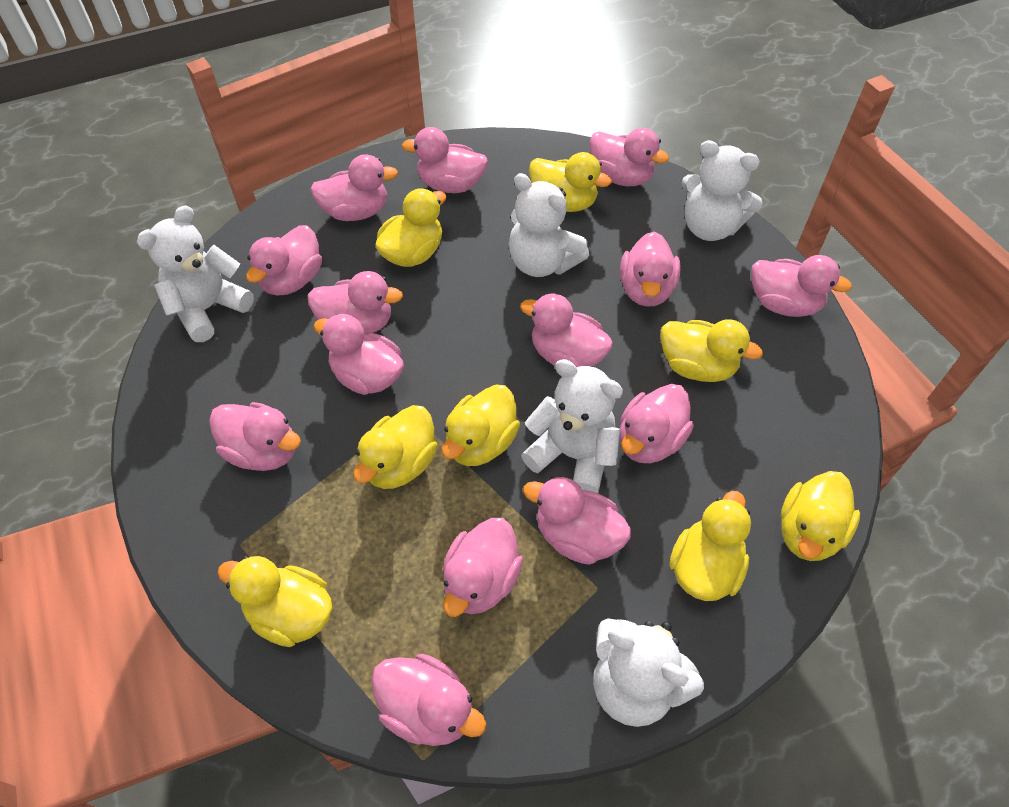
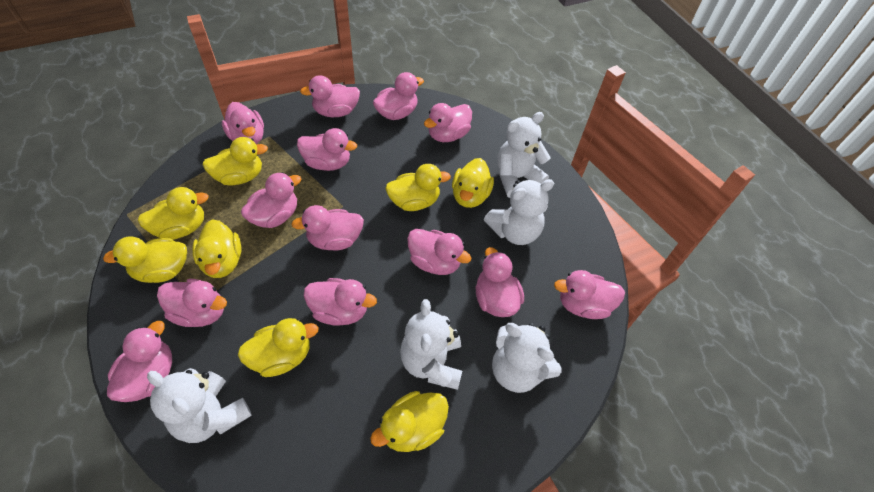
pink duck: 14 -> 13

